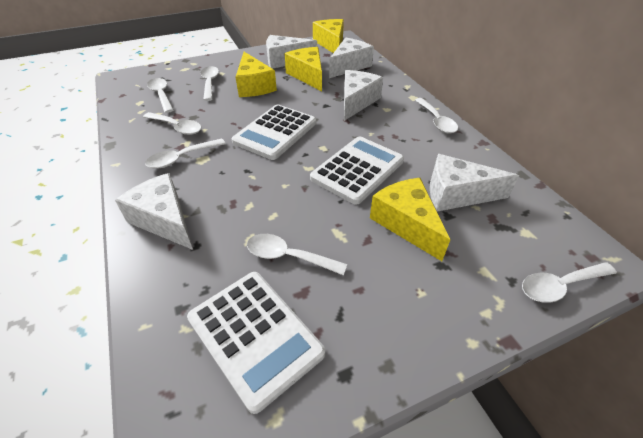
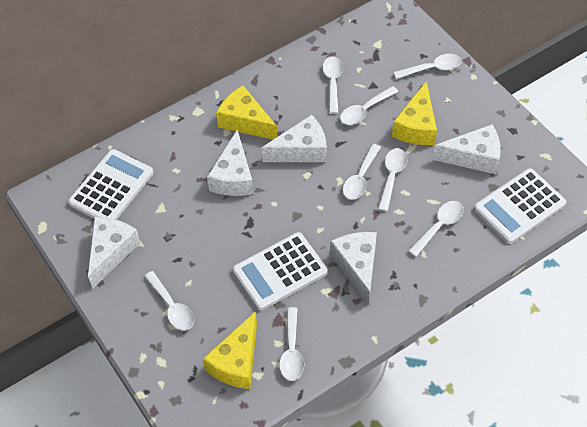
white spoon: 7 -> 8
yellow cheese: 4 -> 3

